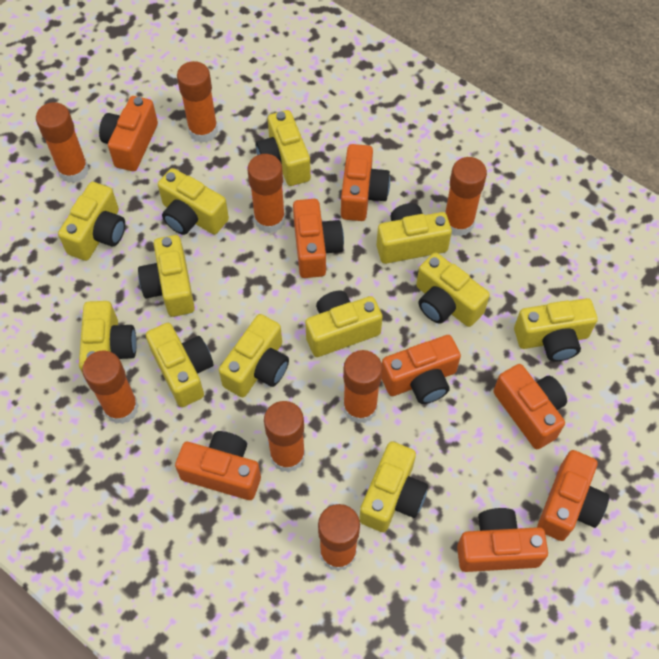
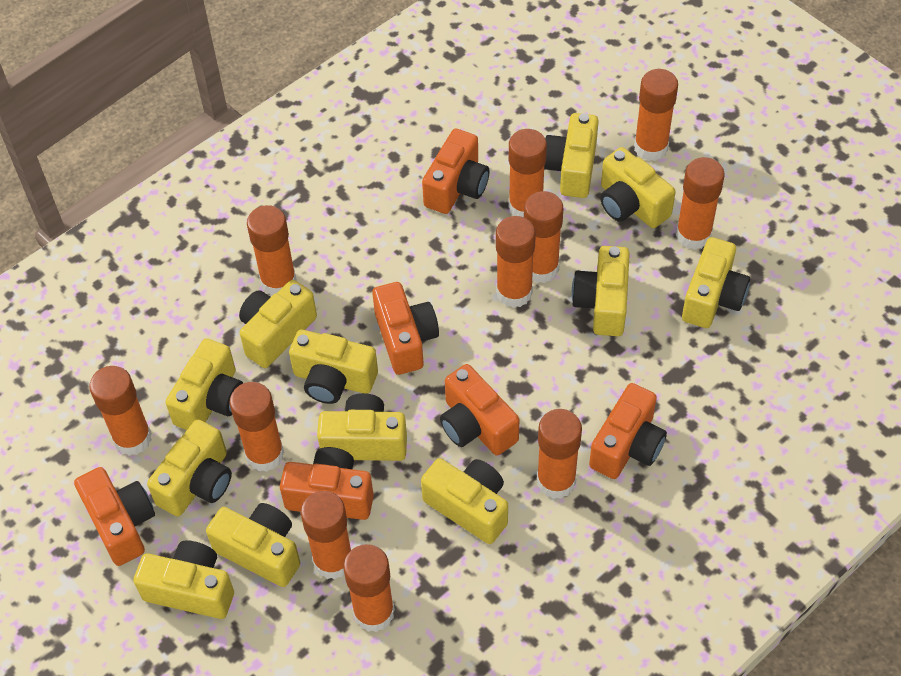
orange camera: 8 -> 6
orange glue stick: 8 -> 11

